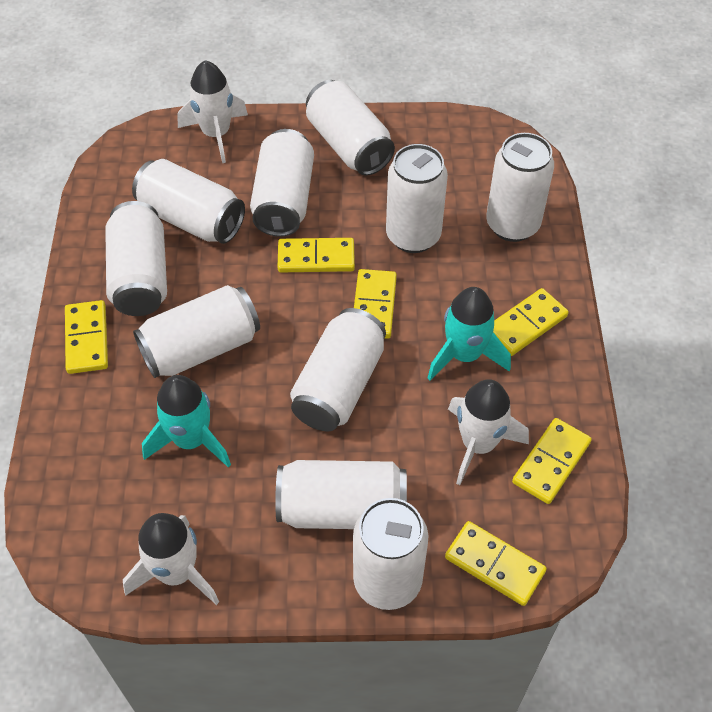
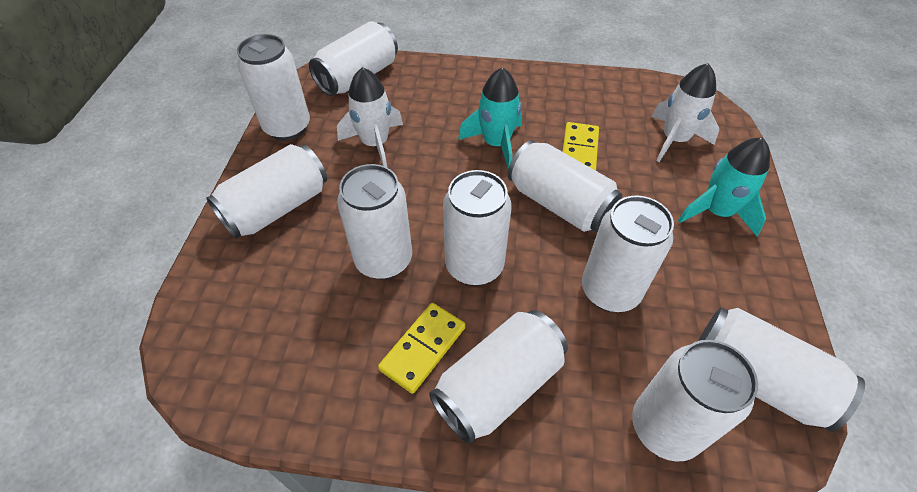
white rocket: 3 -> 2
yellow domino: 6 -> 2

